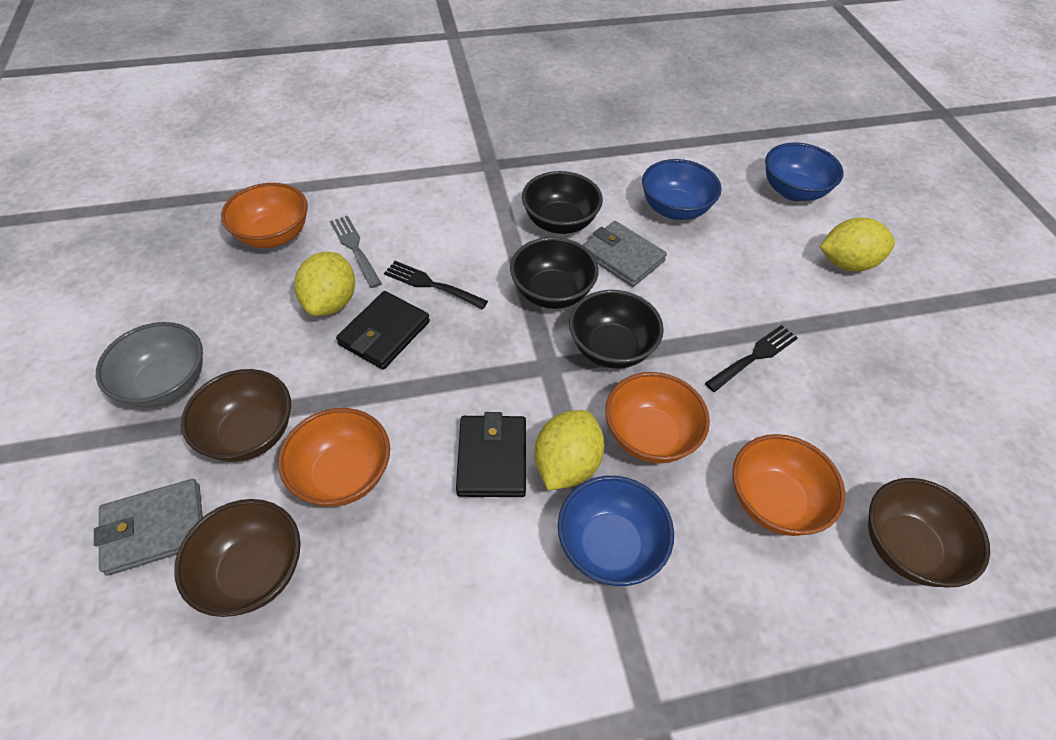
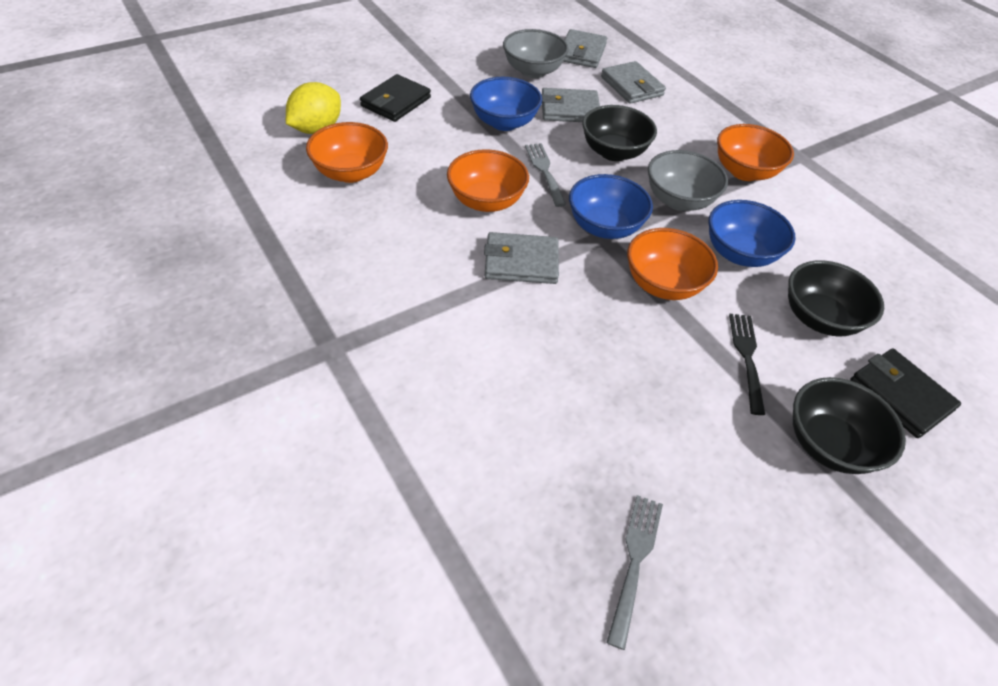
black fork: 2 -> 1
brown bowl: 3 -> 0
grey bowl: 1 -> 2
grey fork: 1 -> 2
grey wallet: 2 -> 4
yellow lemon: 3 -> 1

